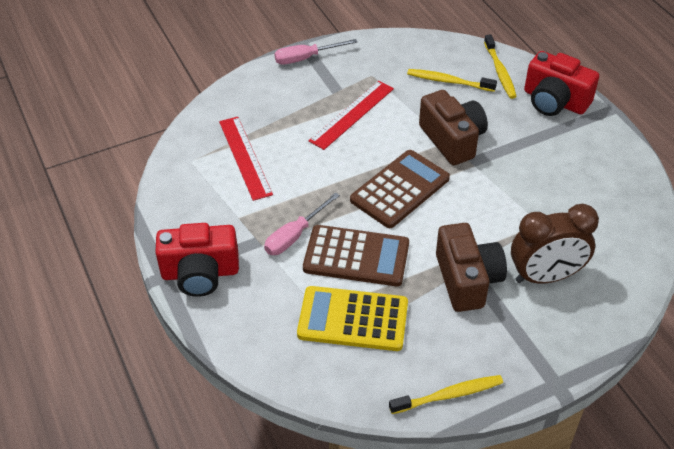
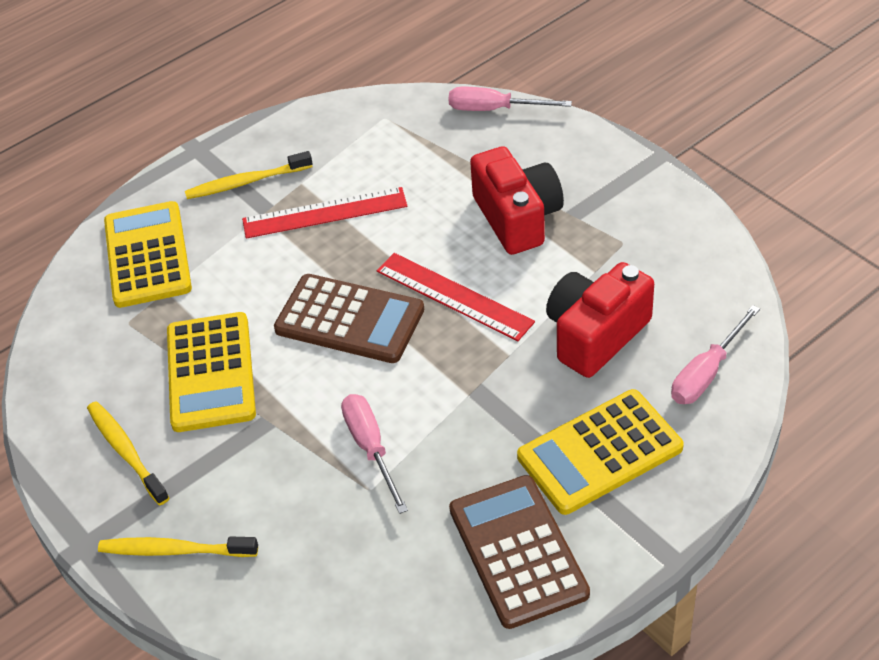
brown camera: 2 -> 0
brown clock: 1 -> 0
pink screwdriver: 2 -> 3
yellow calculator: 1 -> 3

